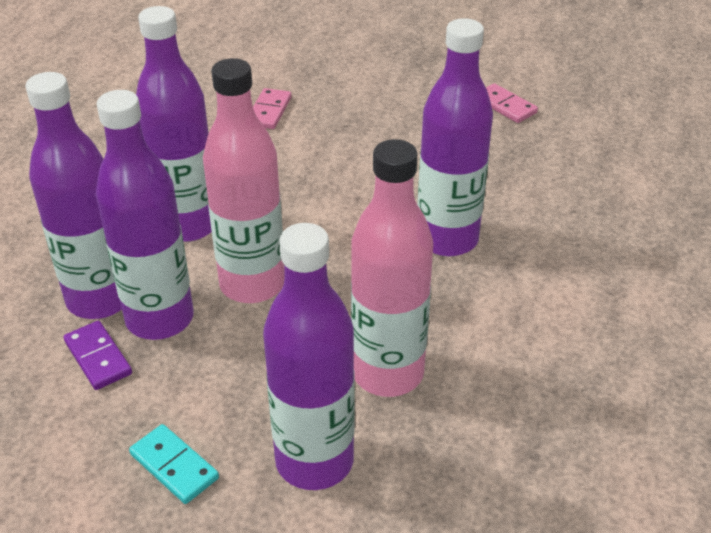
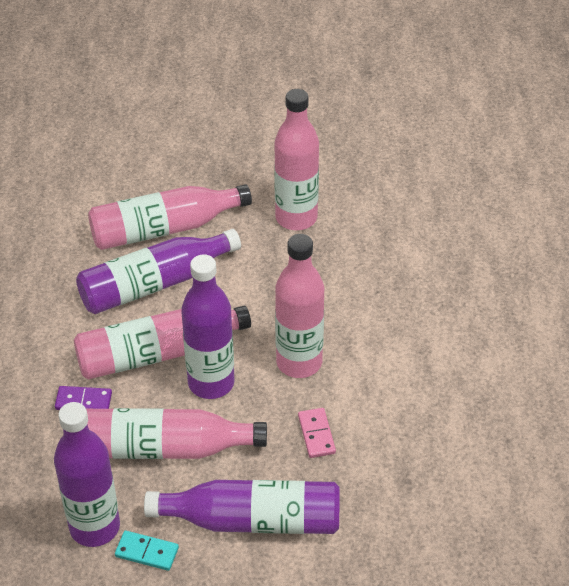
pink bottle: 2 -> 5
pink domino: 2 -> 1
purple bottle: 5 -> 4

